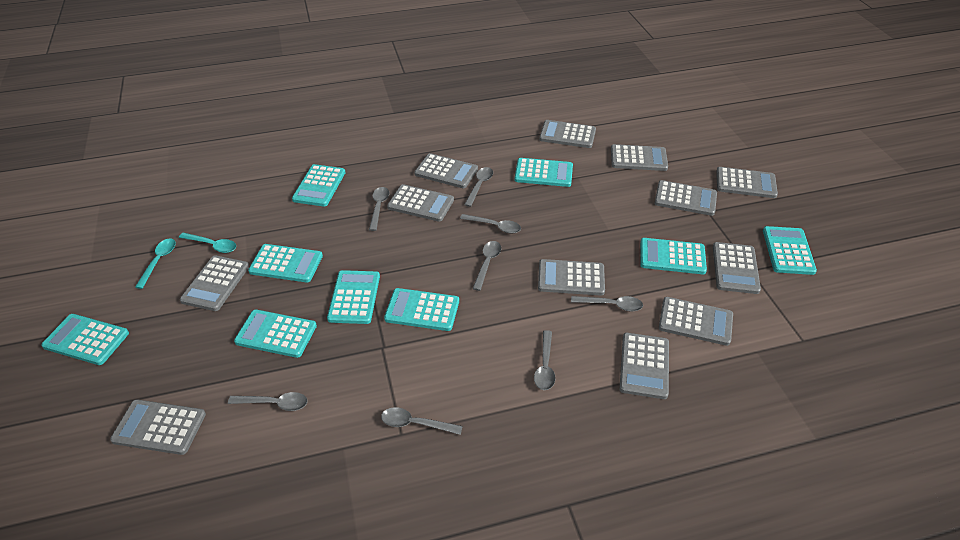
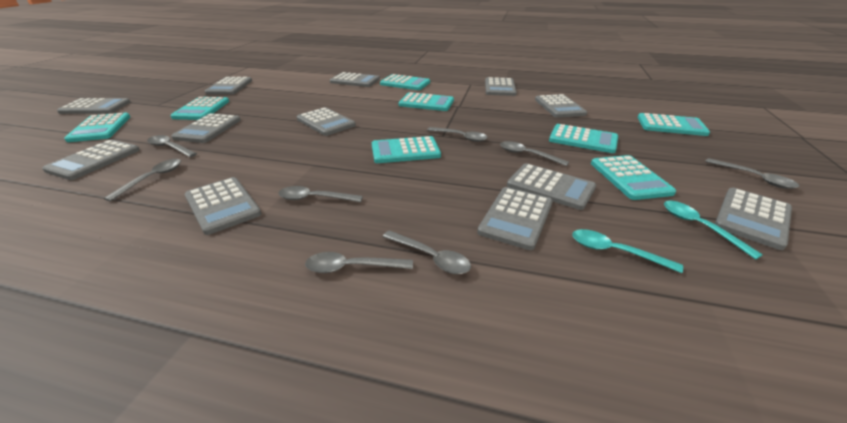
turquoise calculator: 9 -> 8

